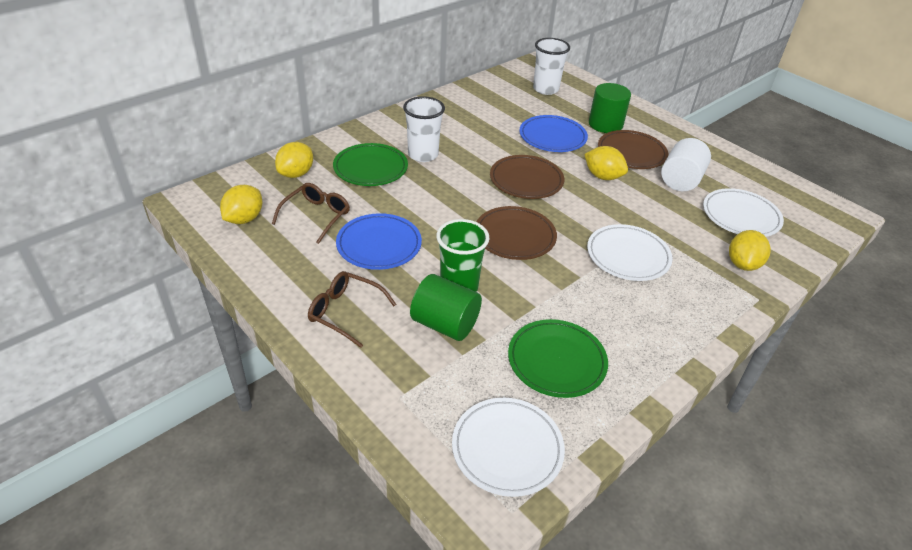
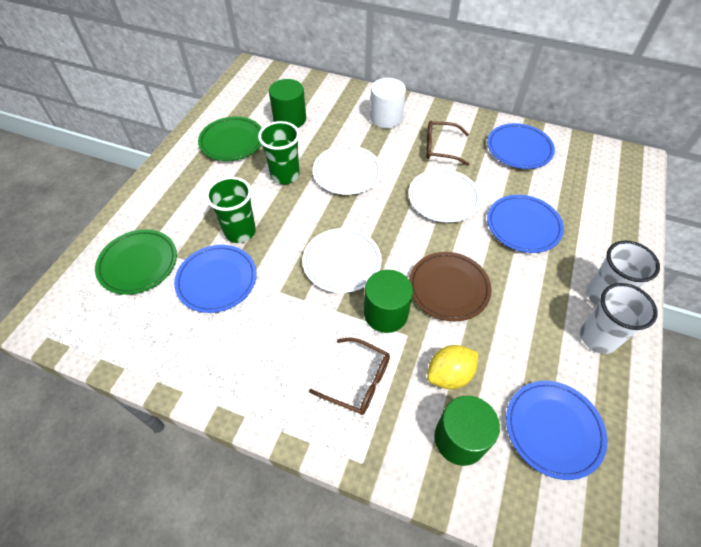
blue plate: 2 -> 4
brown plate: 3 -> 1
green cup: 1 -> 2
green cylinder: 2 -> 3
yellow lemon: 4 -> 1

